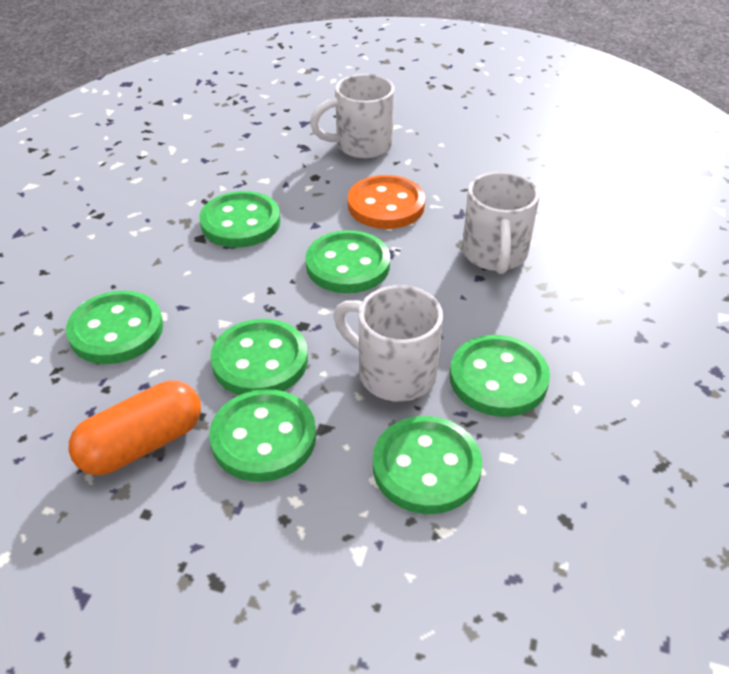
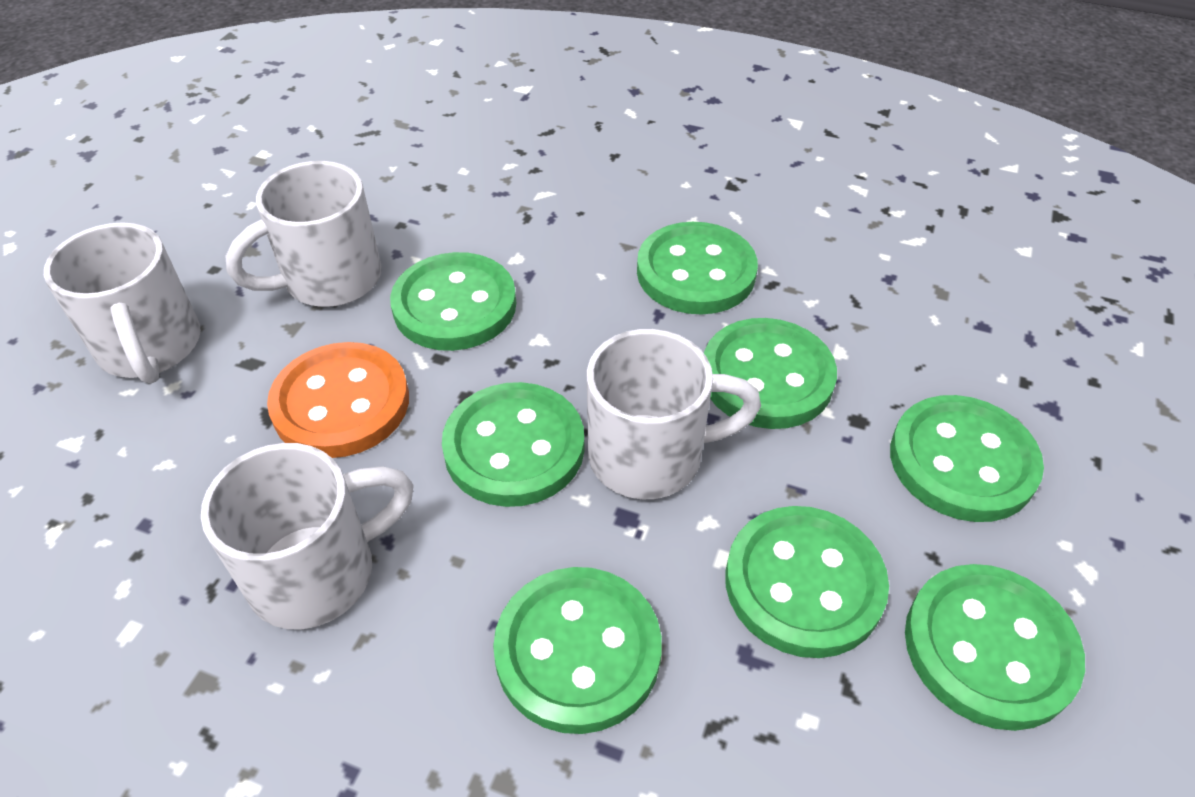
green button: 7 -> 8
orange capsule: 1 -> 0
white mug: 3 -> 4

